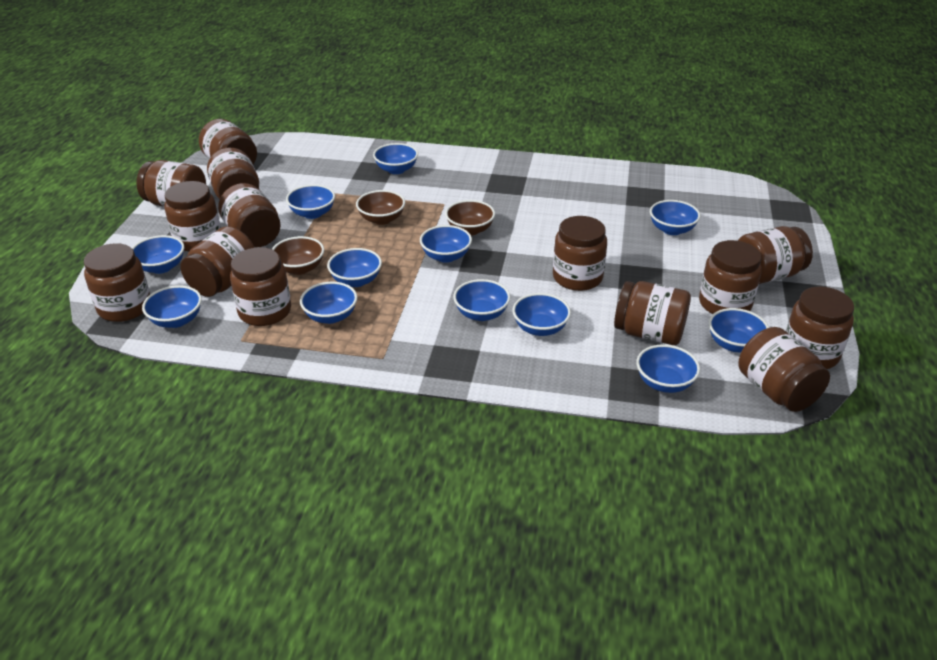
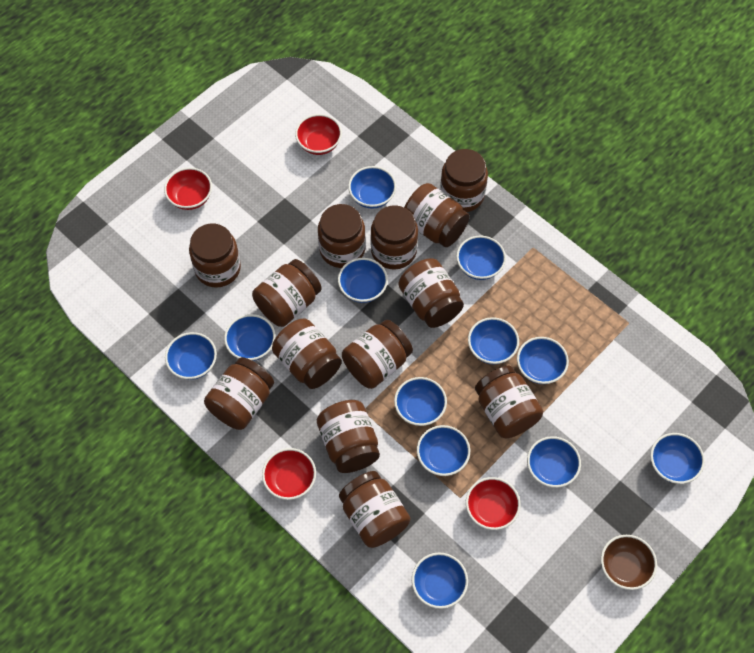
brown bowl: 3 -> 1
brown jar: 14 -> 13
red bowl: 0 -> 4

